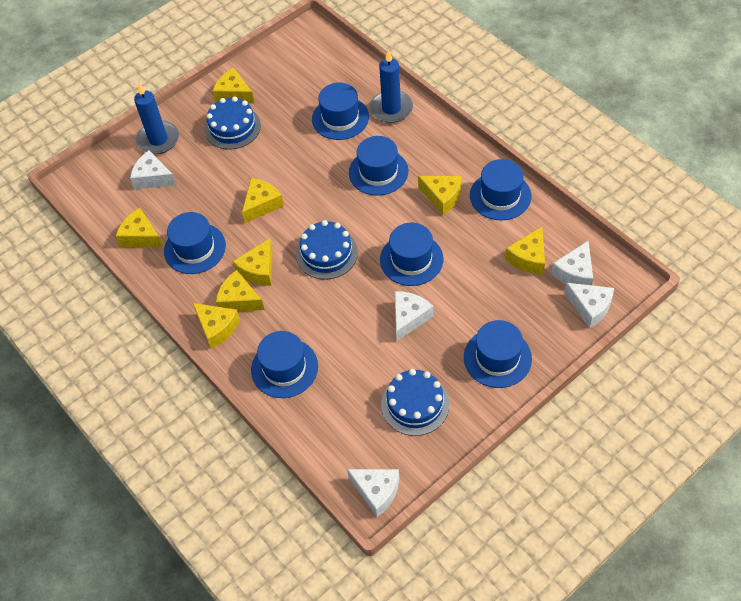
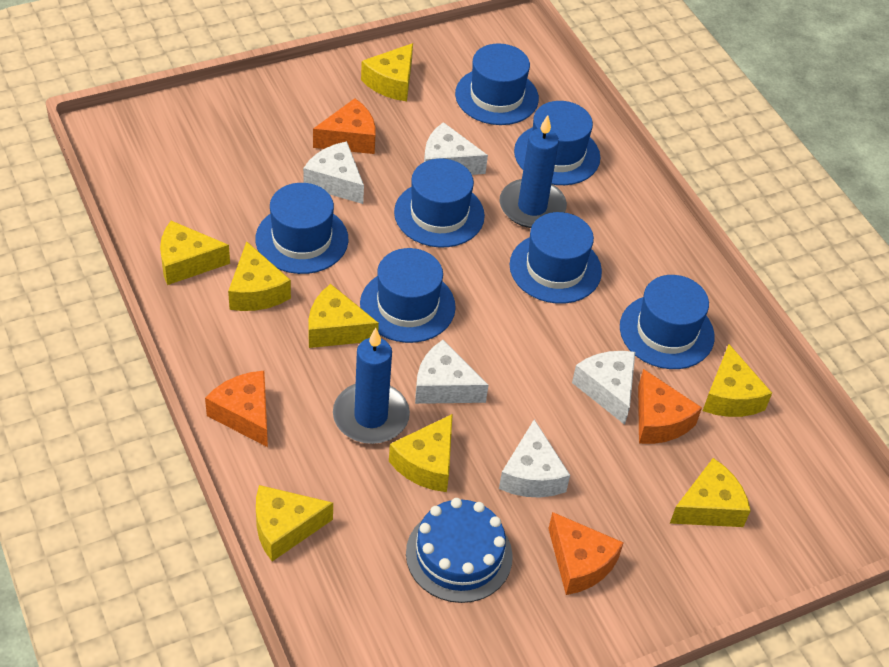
blue cake: 3 -> 1
orange cheese: 0 -> 4

